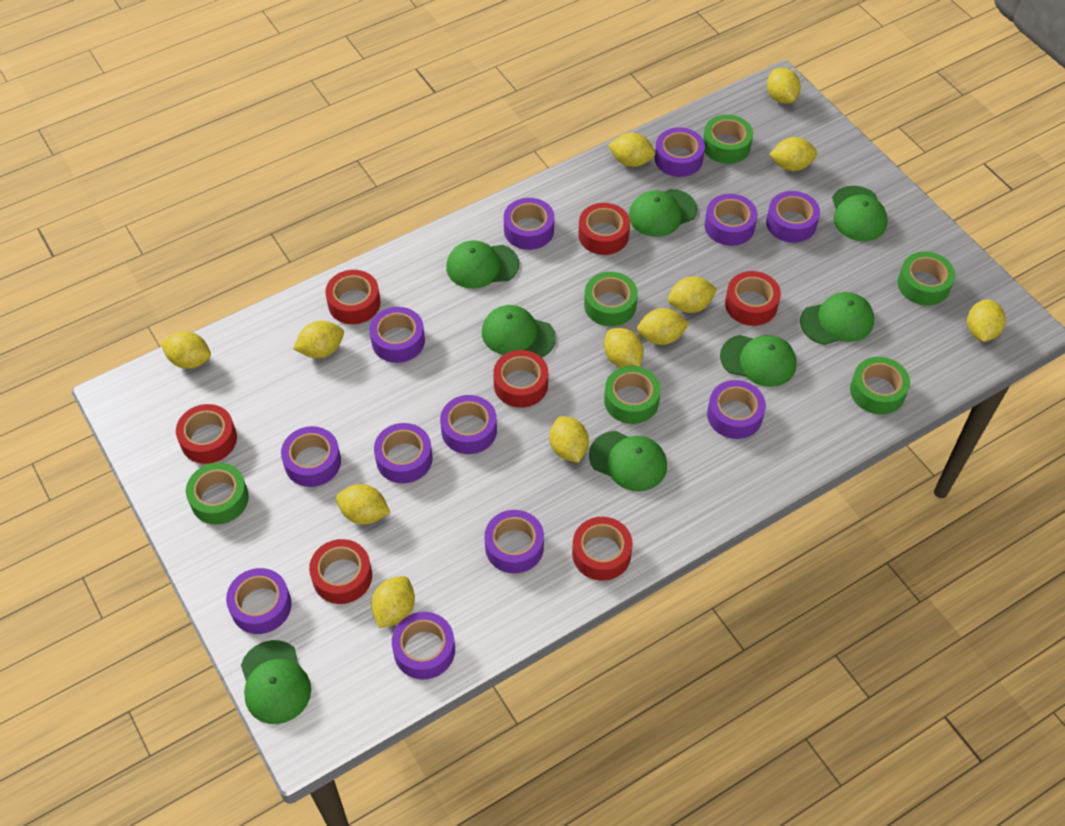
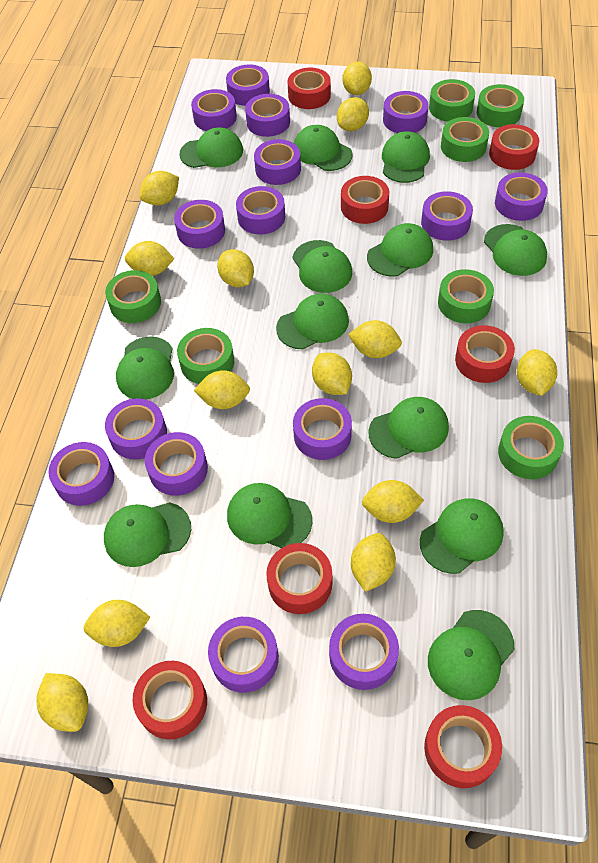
green cap: 8 -> 13
green tape: 6 -> 7
purple tape: 12 -> 15
yellow lemon: 12 -> 13

